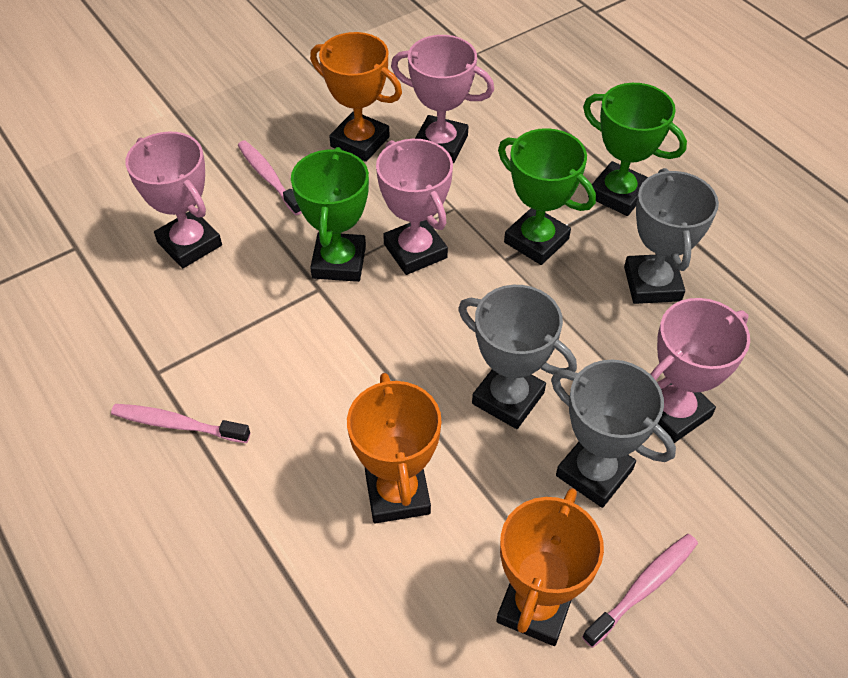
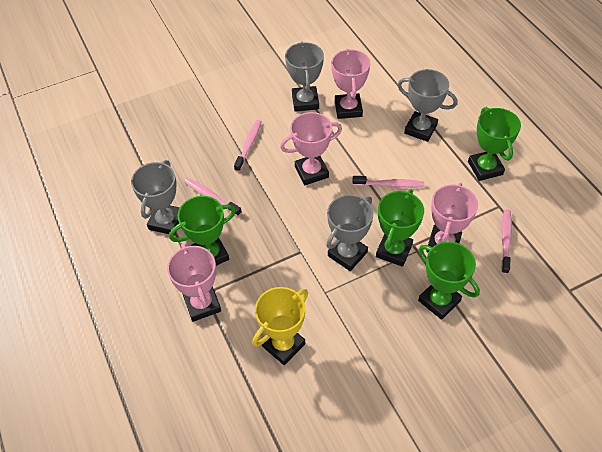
green trophy: 3 -> 4
grey trophy: 3 -> 4
orange trophy: 3 -> 0
pink toothbrush: 3 -> 4
yellow trophy: 0 -> 1

